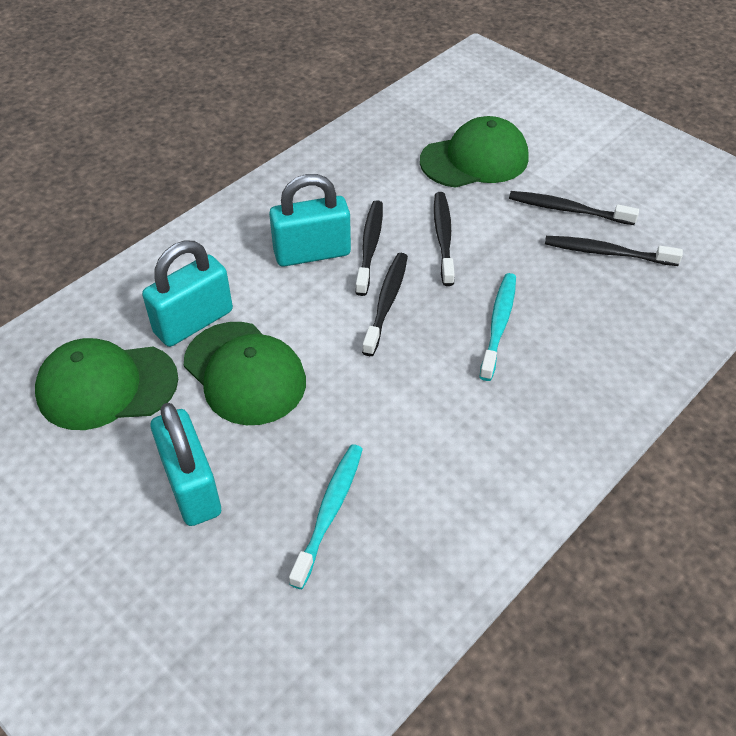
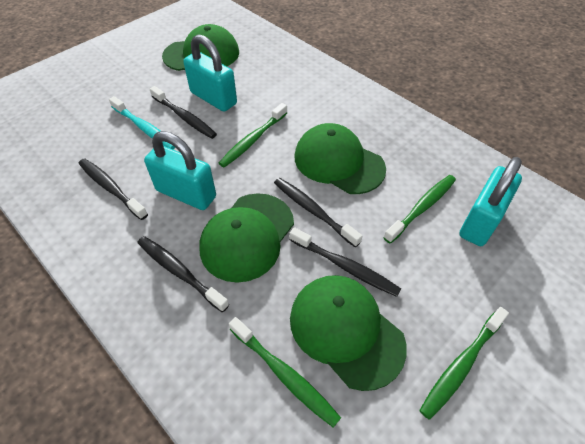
green cap: 3 -> 4
green toothbrush: 0 -> 4
turquoise toothbrush: 2 -> 1

